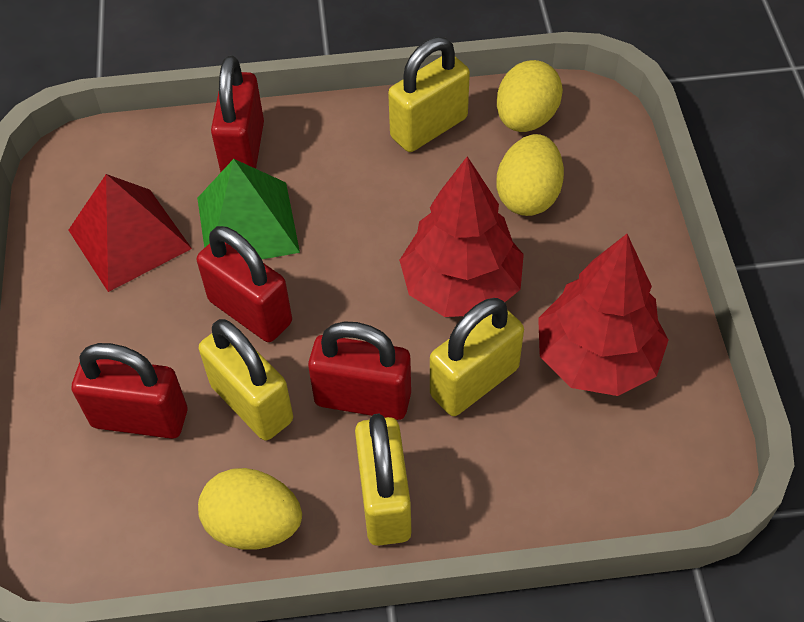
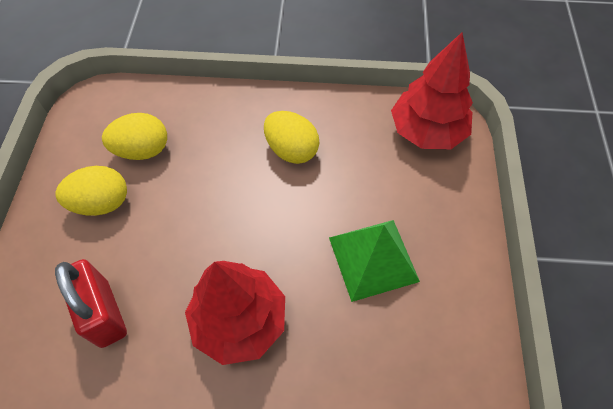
red padlock: 4 -> 1
red pyramid: 1 -> 0
yellow padlock: 4 -> 0

